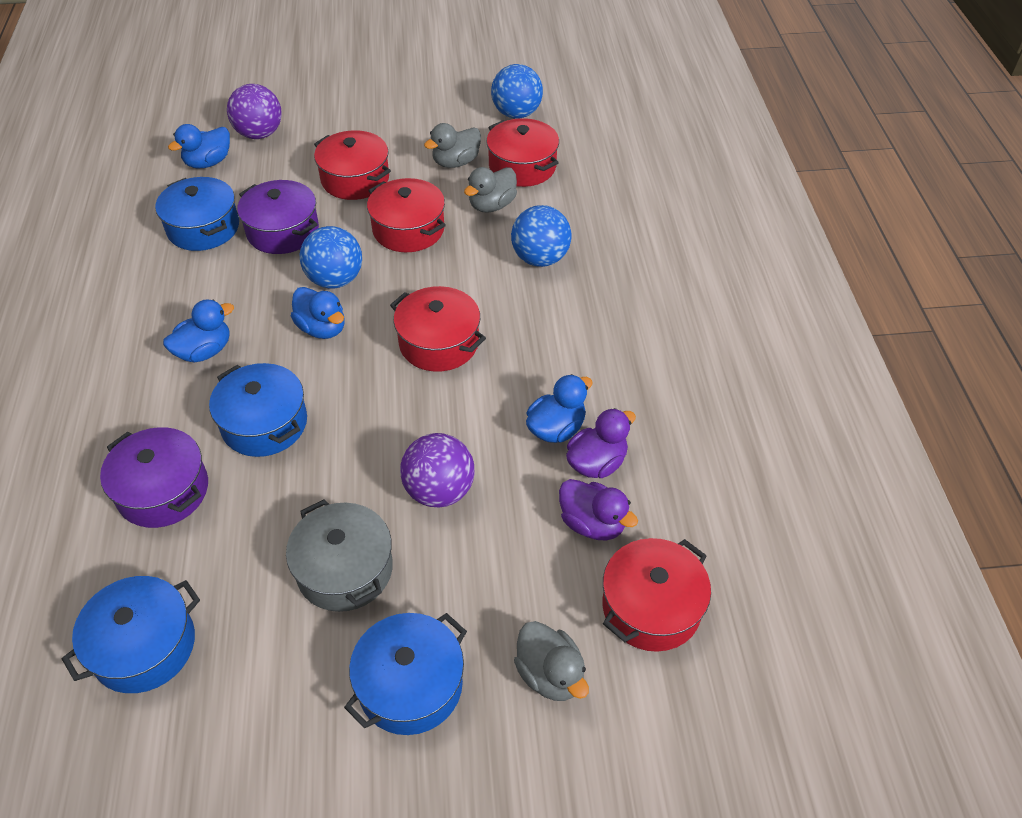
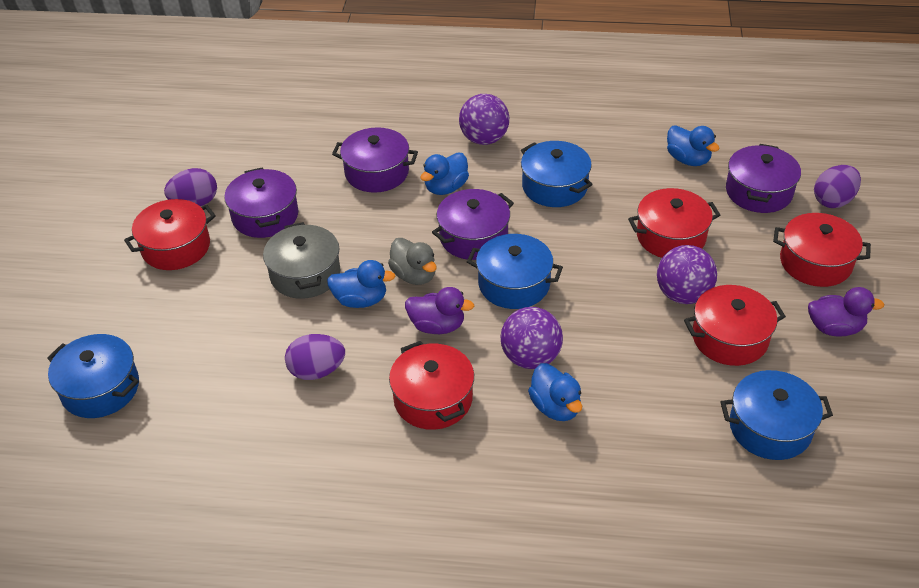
blue ball: 3 -> 0
grey duck: 3 -> 1
purple ball: 2 -> 3
purple egg: 0 -> 3
purple pot: 2 -> 4

